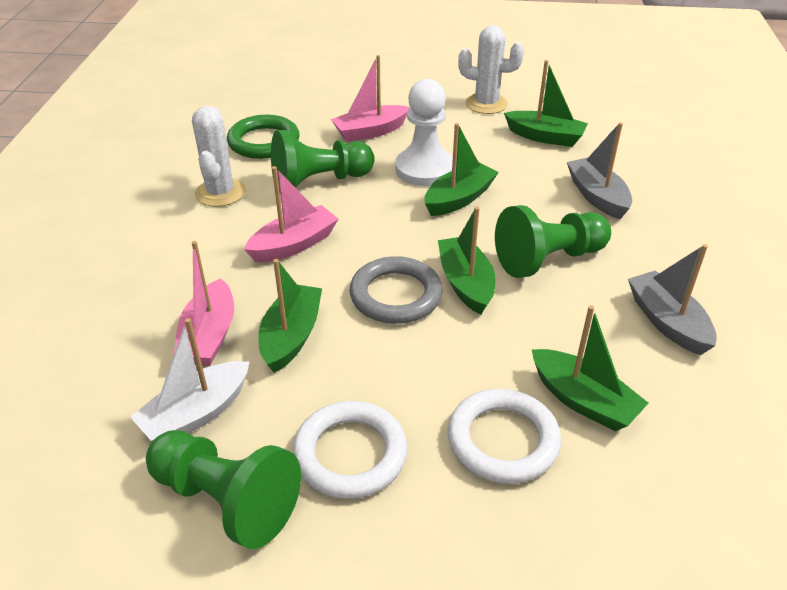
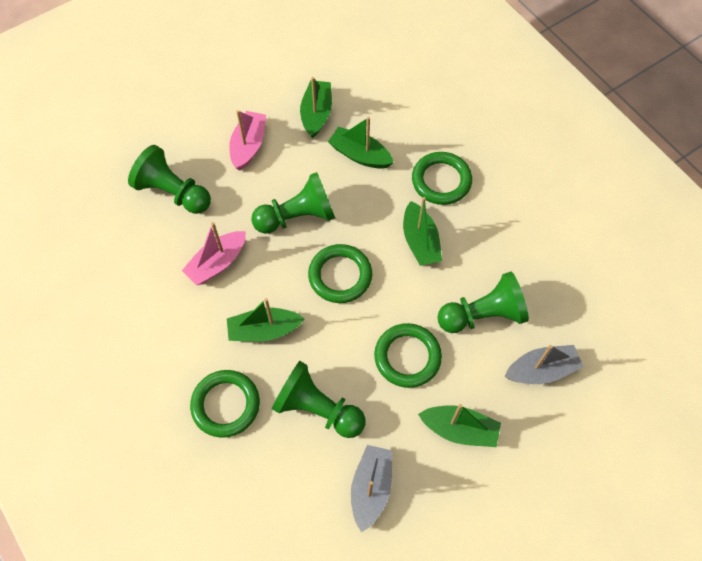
green pawn: 3 -> 4
green ring: 1 -> 4
grey ring: 1 -> 0
pink boat: 3 -> 2
white boat: 1 -> 0
white cactus: 2 -> 0
white pawn: 1 -> 0
white ring: 2 -> 0

